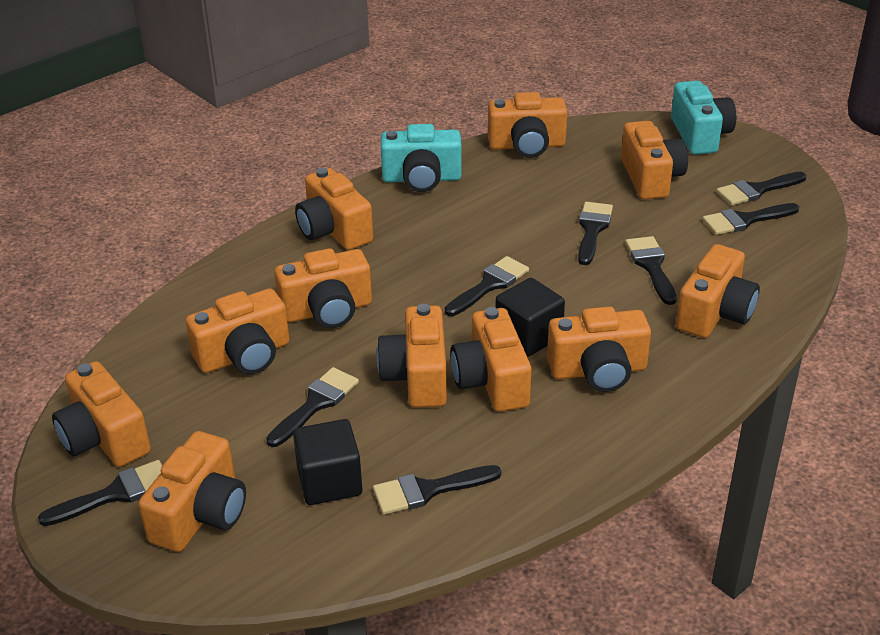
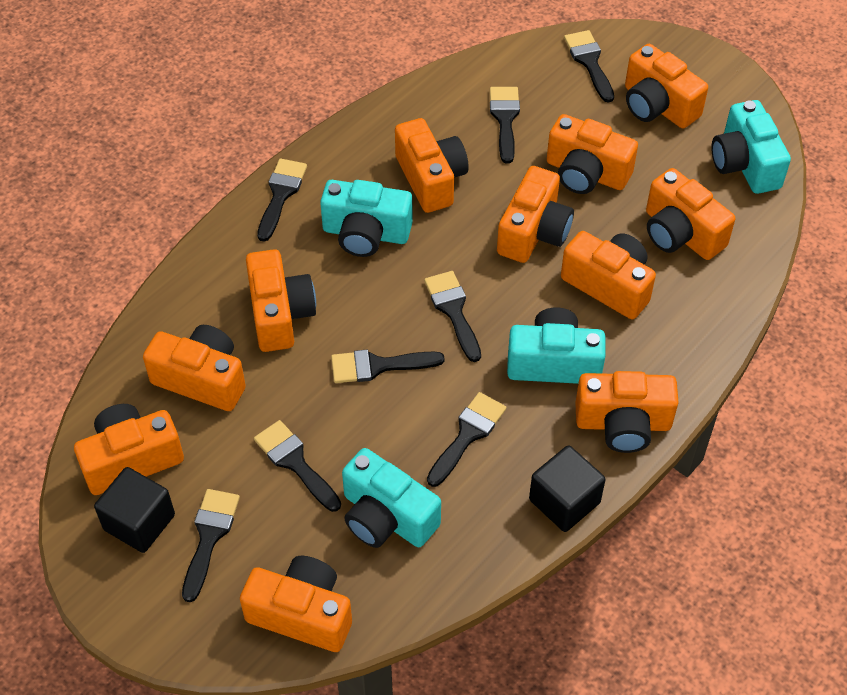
turquoise camera: 2 -> 4

